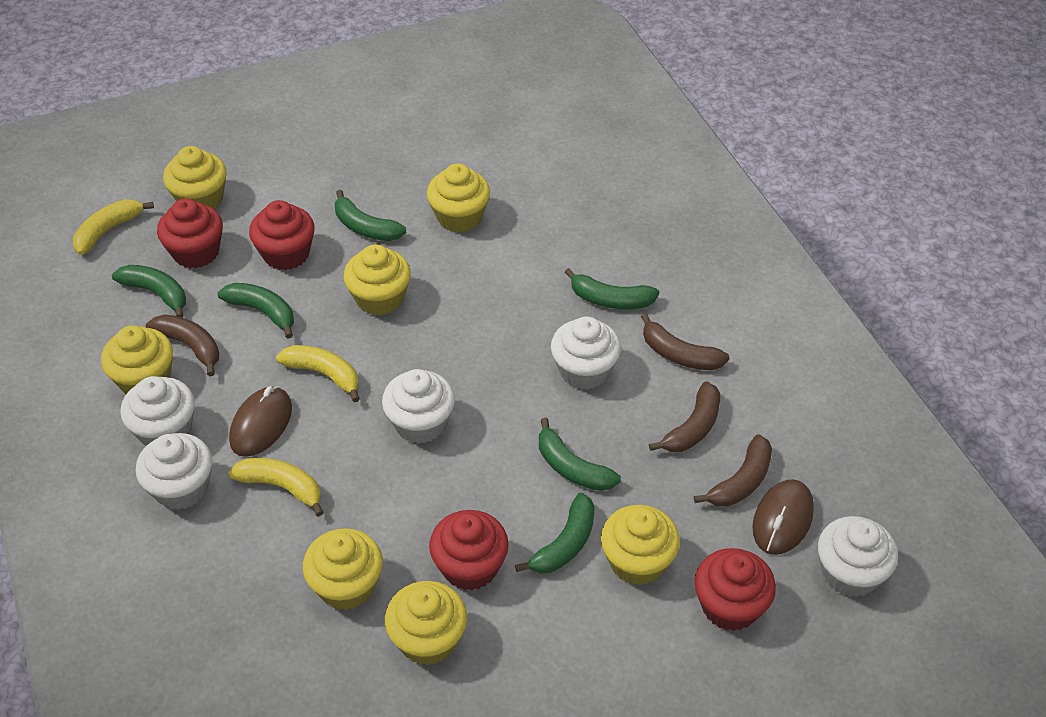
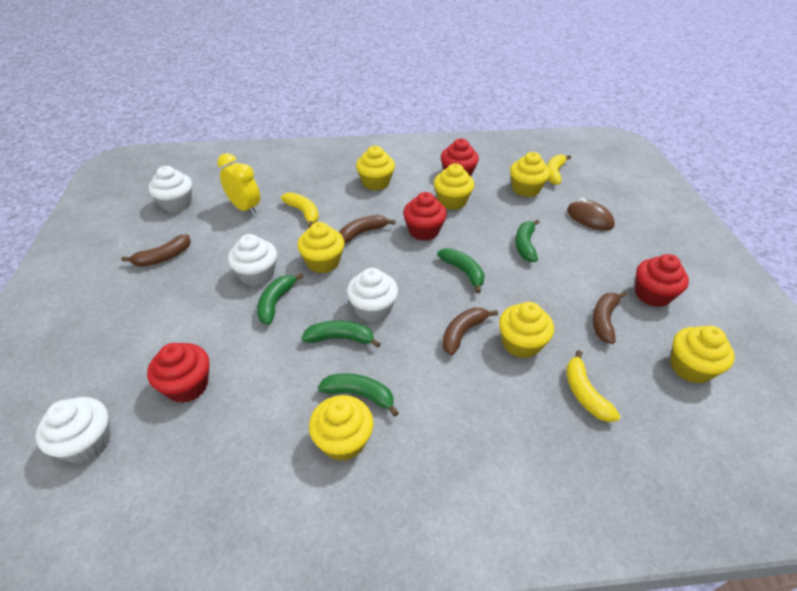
brown mouse: 2 -> 1
green banana: 6 -> 5
white cupcake: 5 -> 4
yellow clock: 0 -> 1

